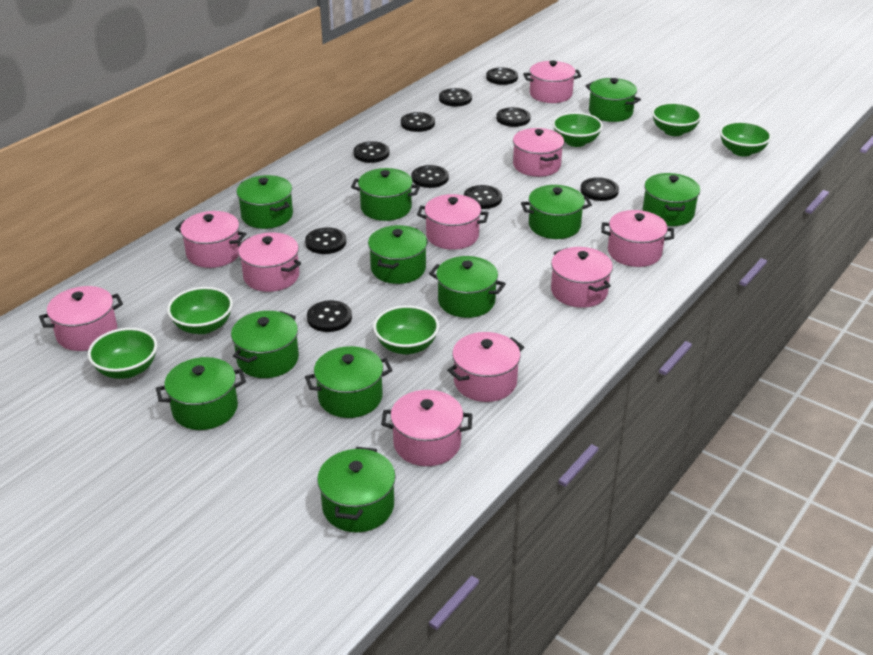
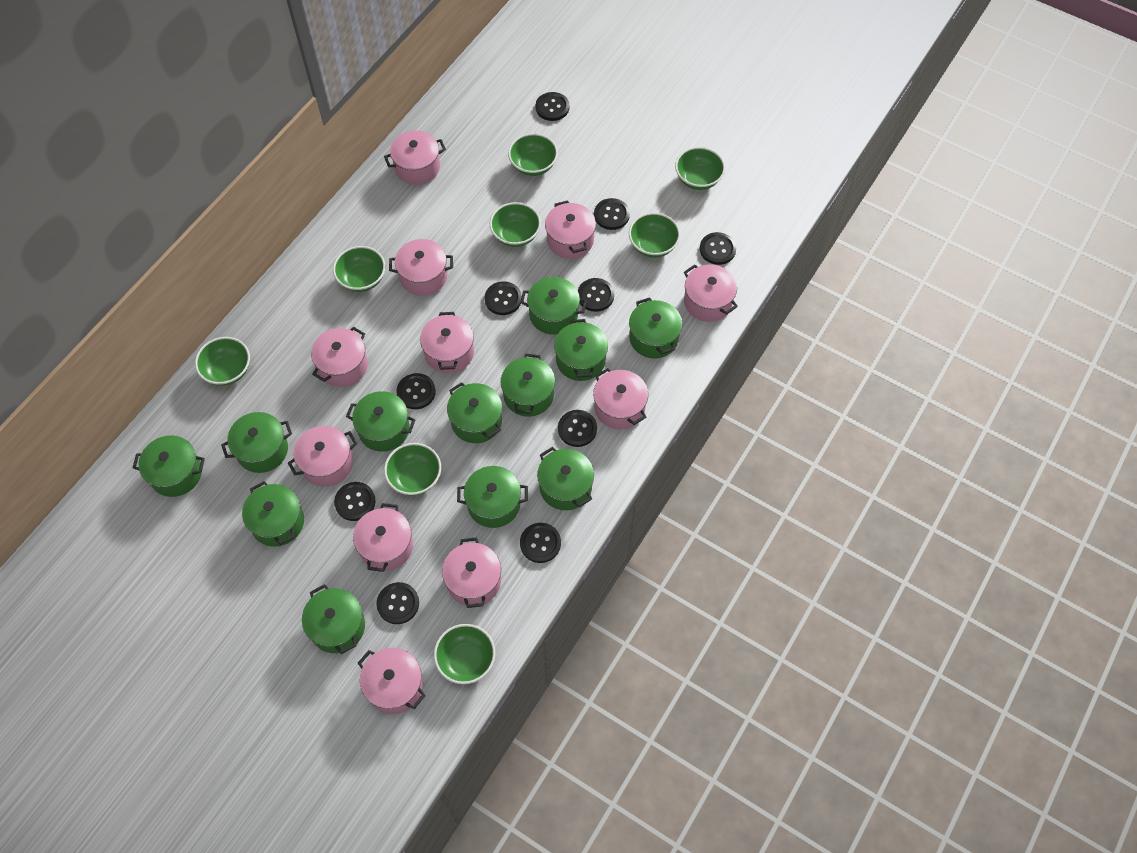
green bowl: 6 -> 8
green pot: 11 -> 12
pink pot: 10 -> 11

